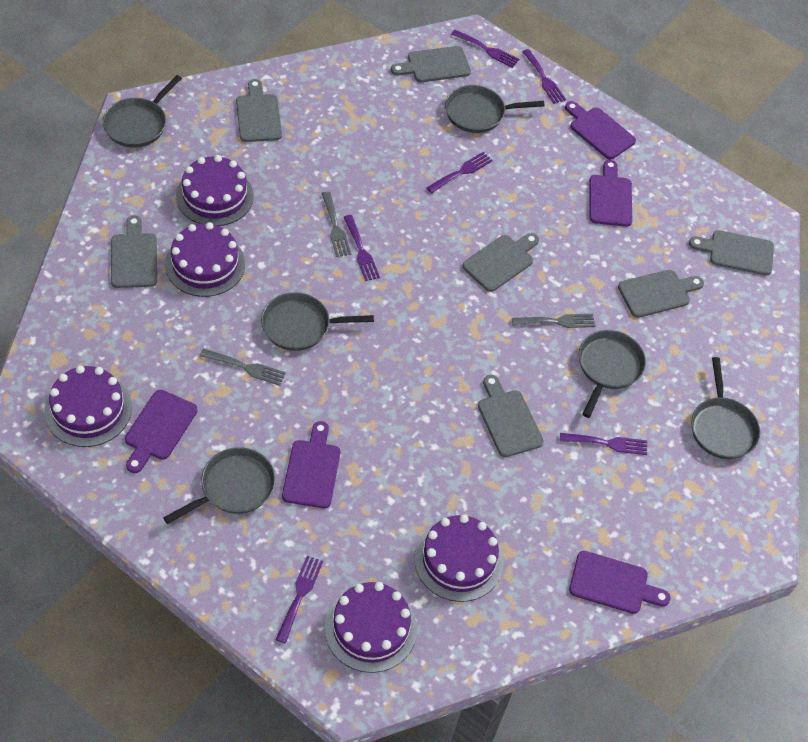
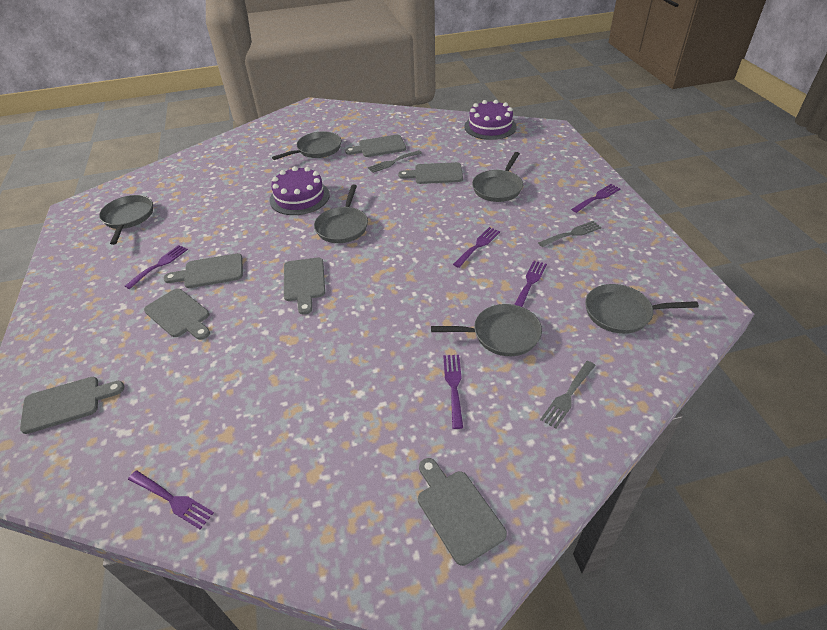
purple cake: 5 -> 2
purple cutting board: 5 -> 0

